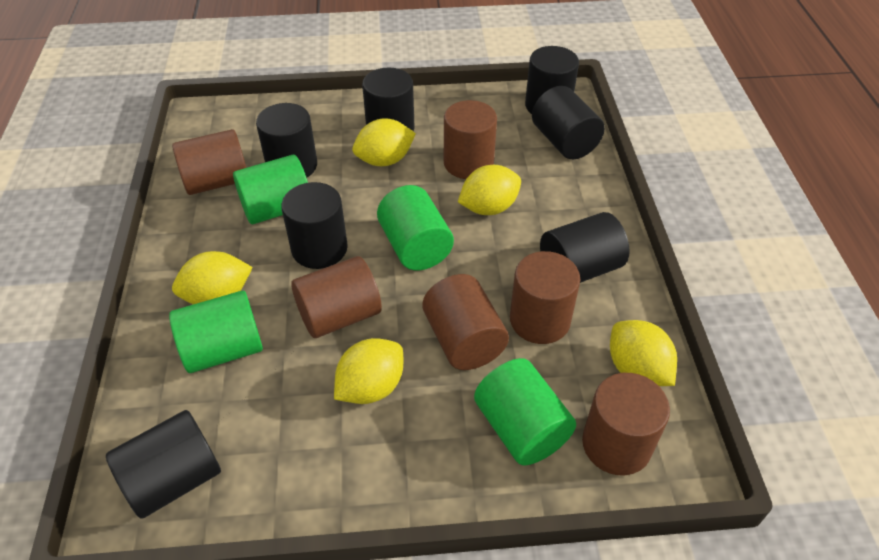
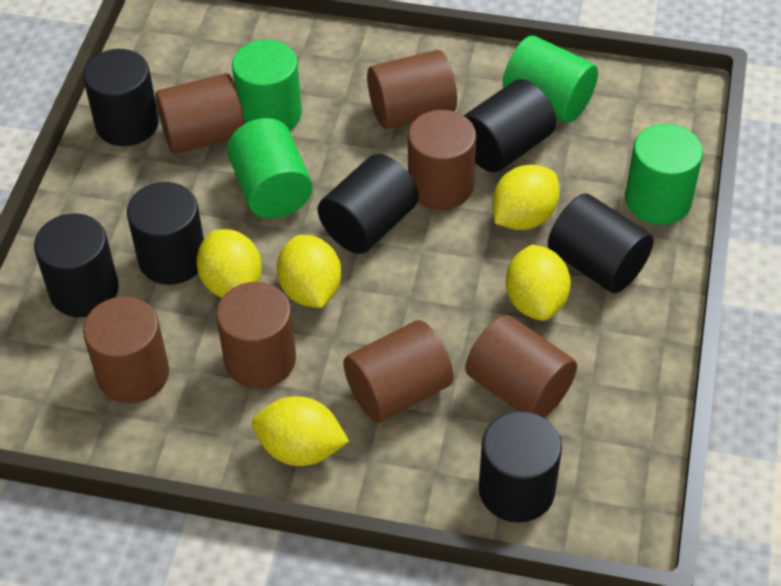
brown cylinder: 6 -> 7

